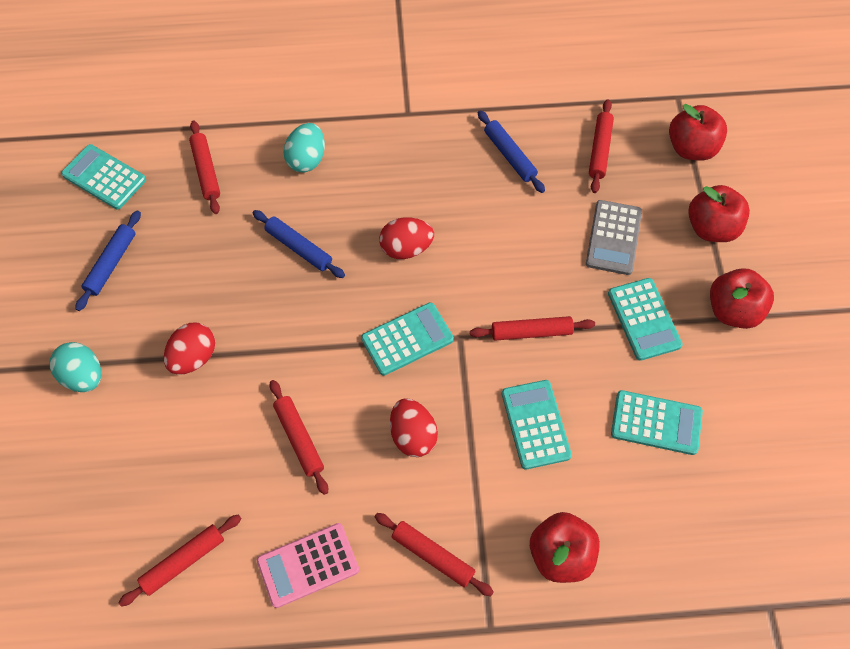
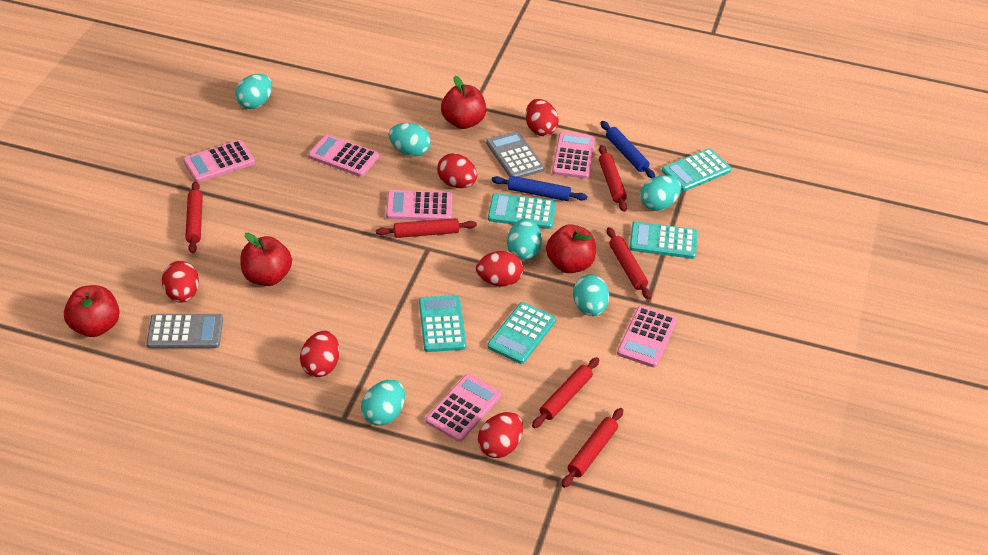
blue rolling pin: 3 -> 2
grey calculator: 1 -> 2
pink calculator: 1 -> 6
red egg: 3 -> 6
turquoise egg: 2 -> 6

